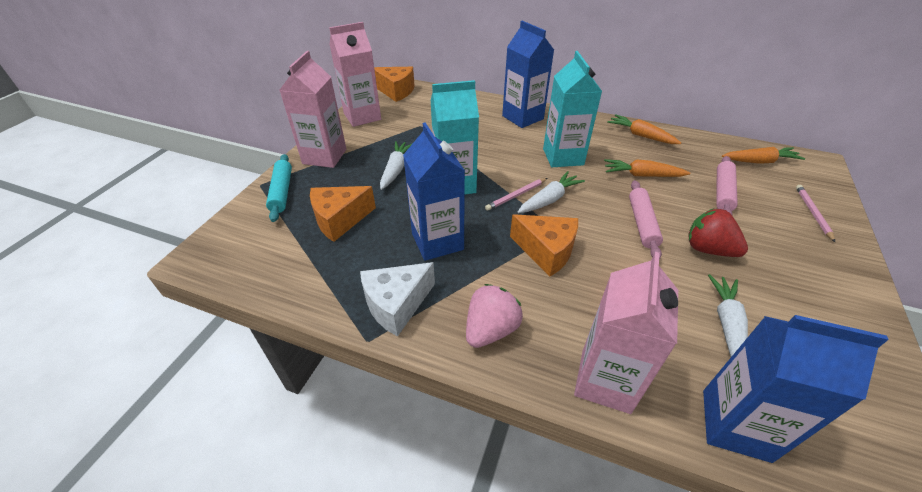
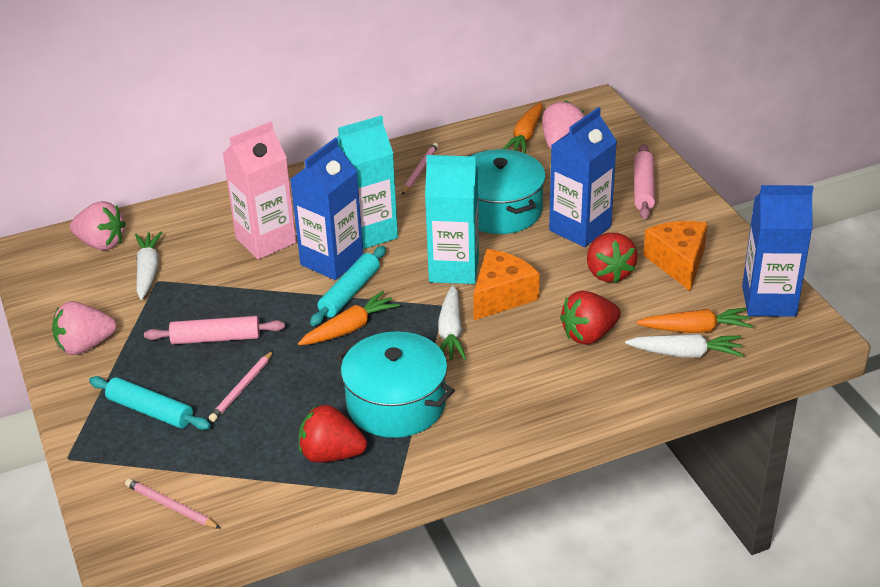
orange cheese: 3 -> 2
pink carton: 3 -> 1
pink pencil: 2 -> 3
pink strawberry: 1 -> 3
red strawberry: 1 -> 3
turquoise pot: 0 -> 2
turquoise rolling pin: 1 -> 2
white cheese: 1 -> 0

